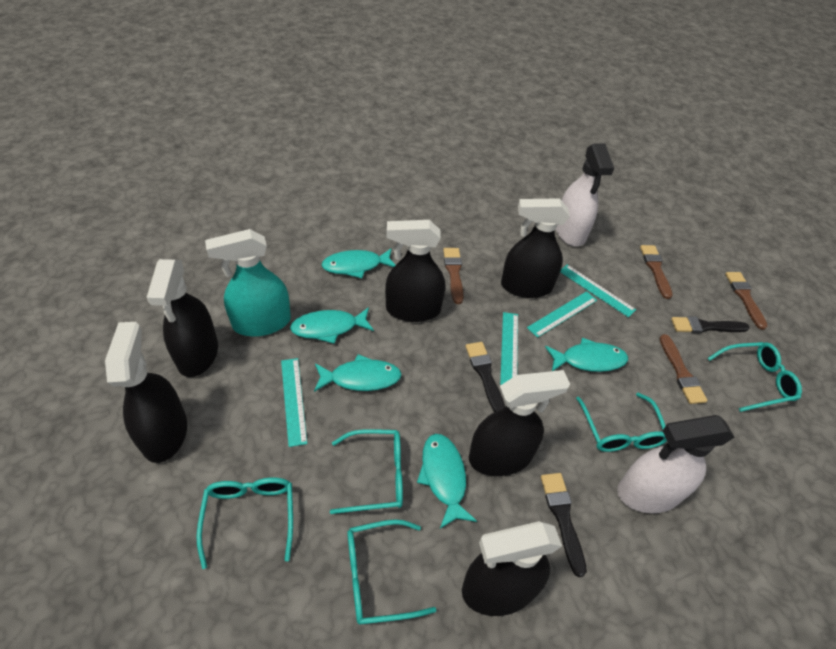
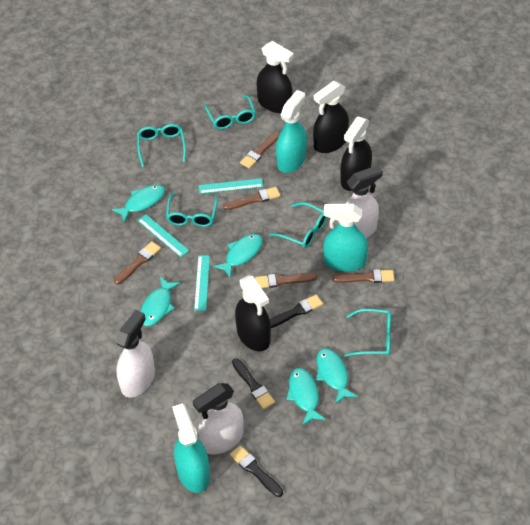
black spray bottle: 6 -> 4
brown brush: 4 -> 5
turquoise ruler: 4 -> 3
turquoise spray bottle: 1 -> 3
white spray bottle: 2 -> 3

